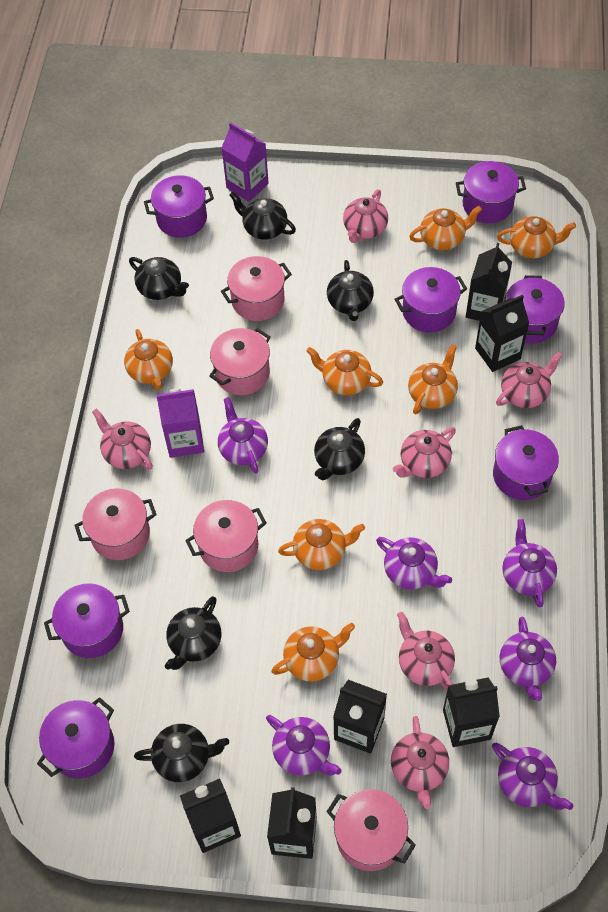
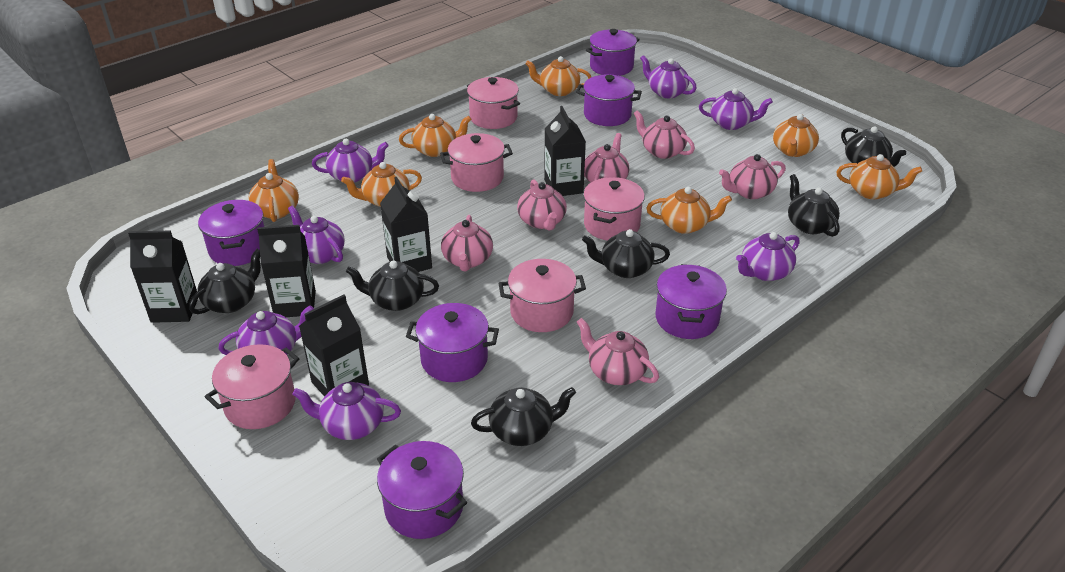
black carton: 6 -> 5
purple carton: 2 -> 0
purple pot: 7 -> 6
purple teapot: 6 -> 7

